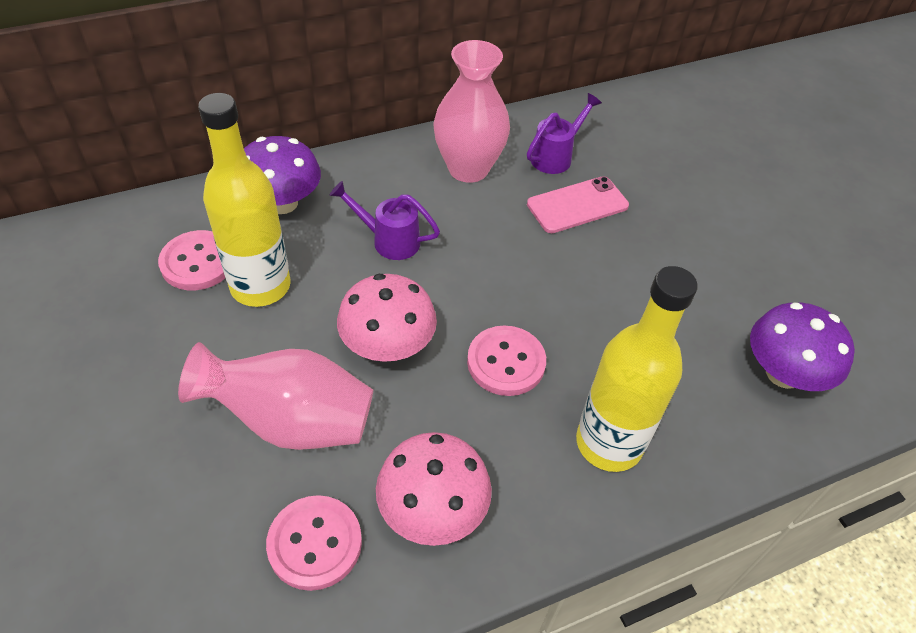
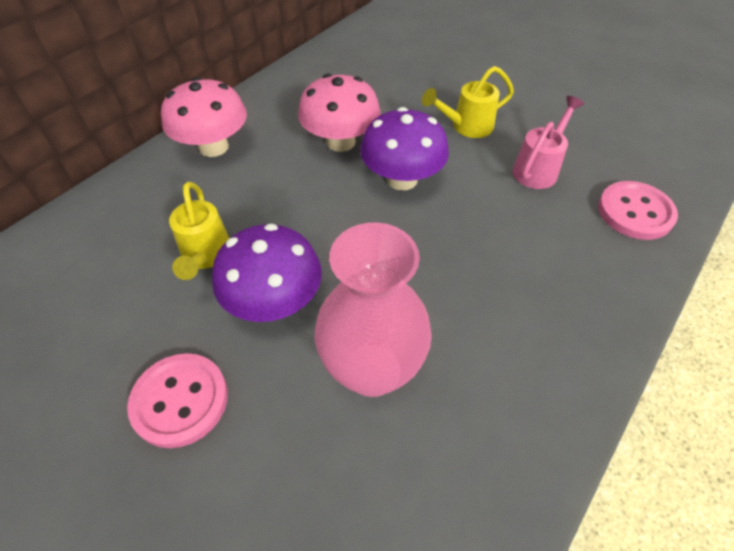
pink button: 3 -> 2
pink phone: 1 -> 0
pink vase: 2 -> 1
pink watering can: 0 -> 1
purple watering can: 2 -> 0
yellow bottle: 2 -> 0
yellow watering can: 0 -> 2

